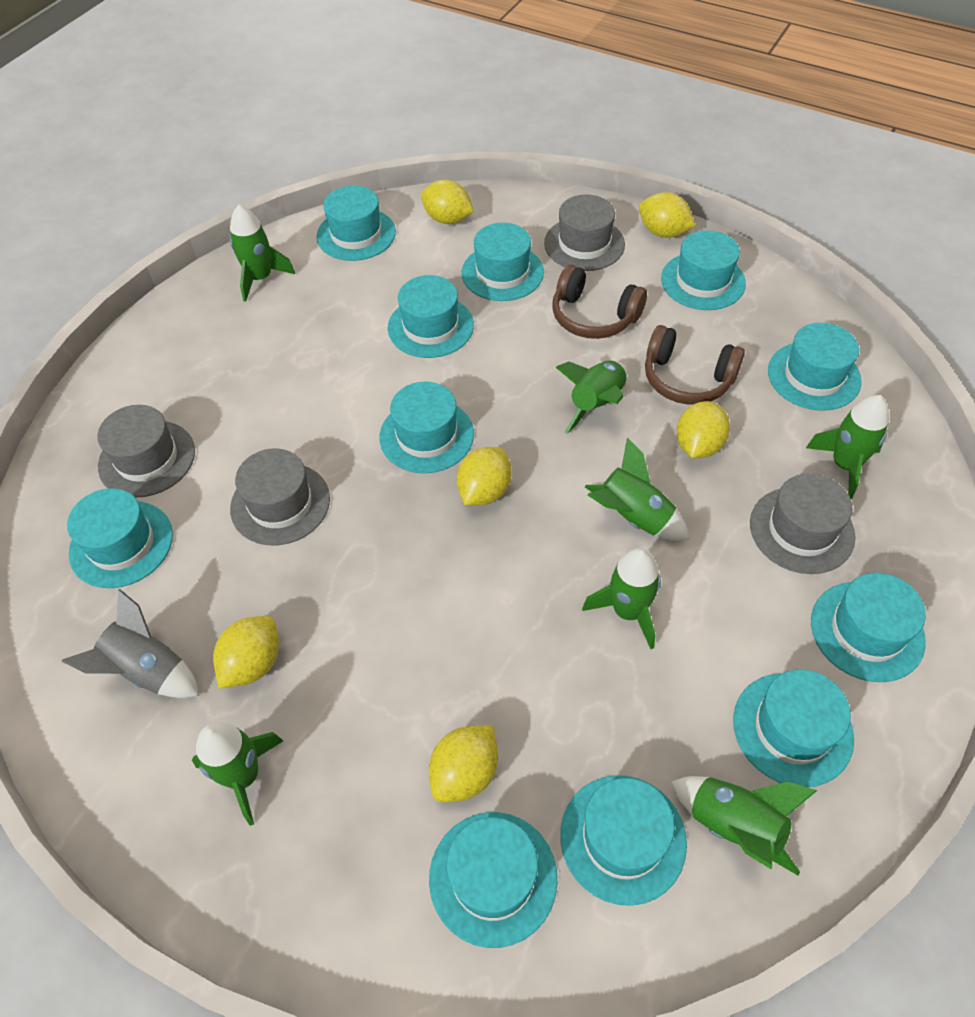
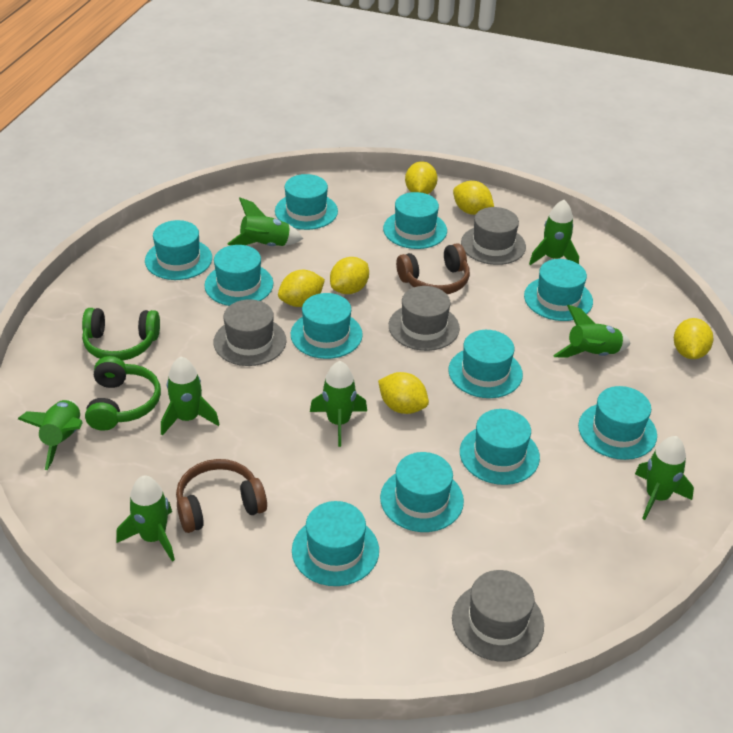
green headphones: 0 -> 2
green rocket: 7 -> 8
grey rocket: 1 -> 0

